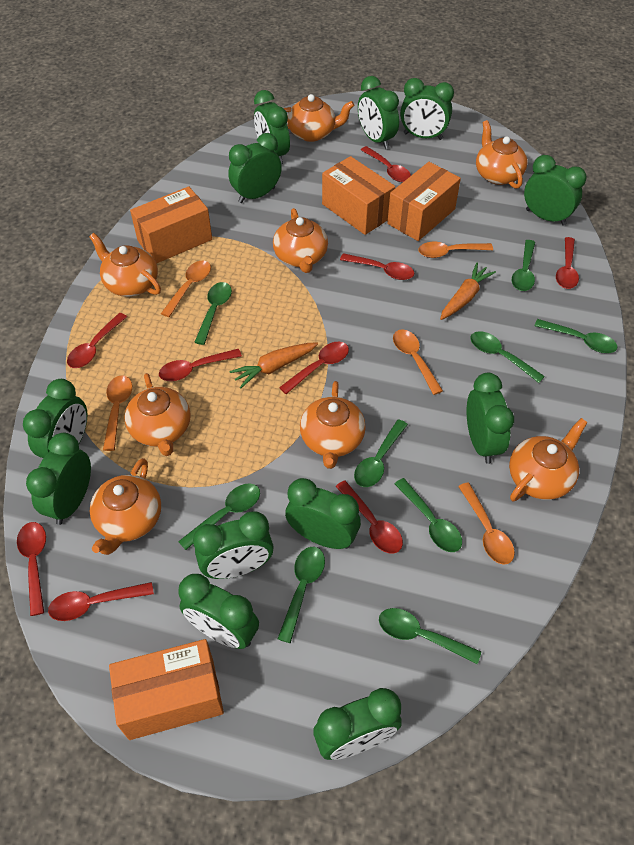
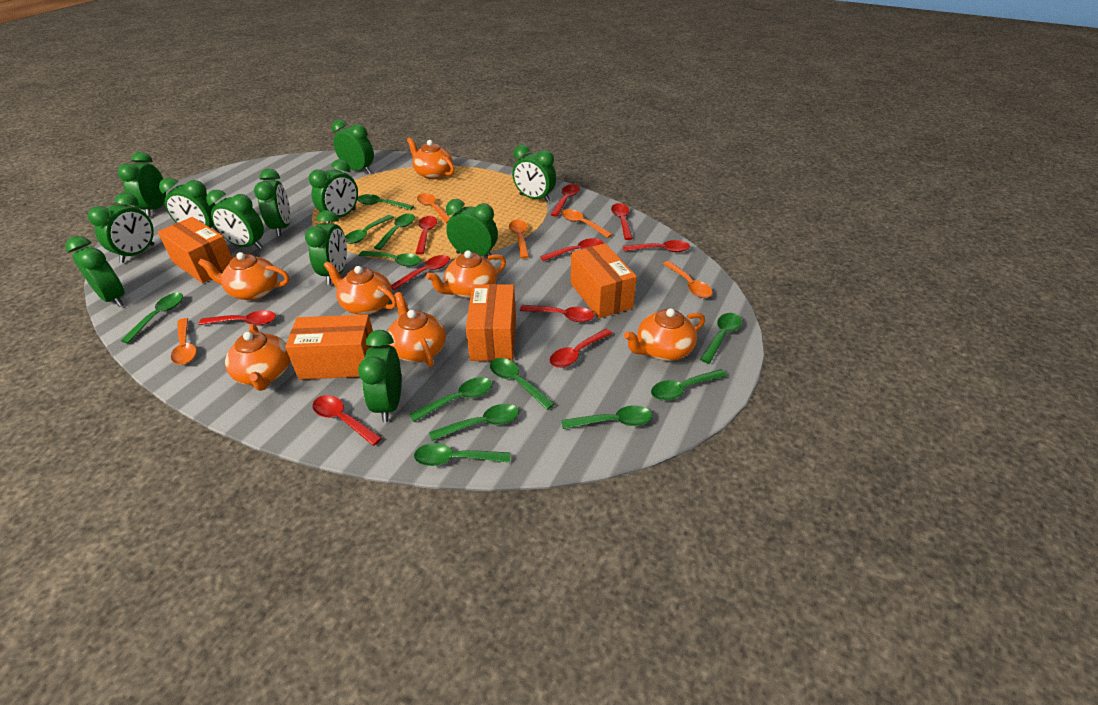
green spoon: 9 -> 12
orange carrot: 2 -> 0
orange teapot: 8 -> 7
red spoon: 9 -> 10

